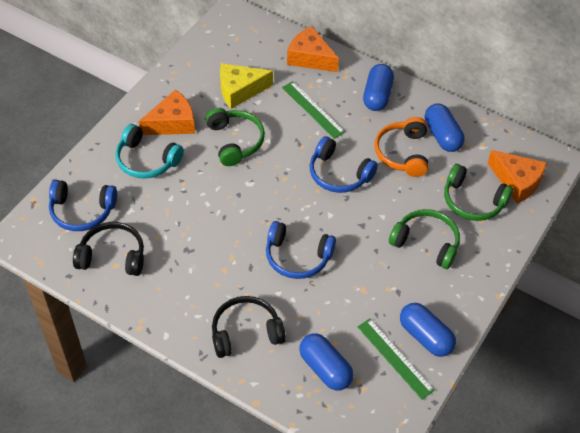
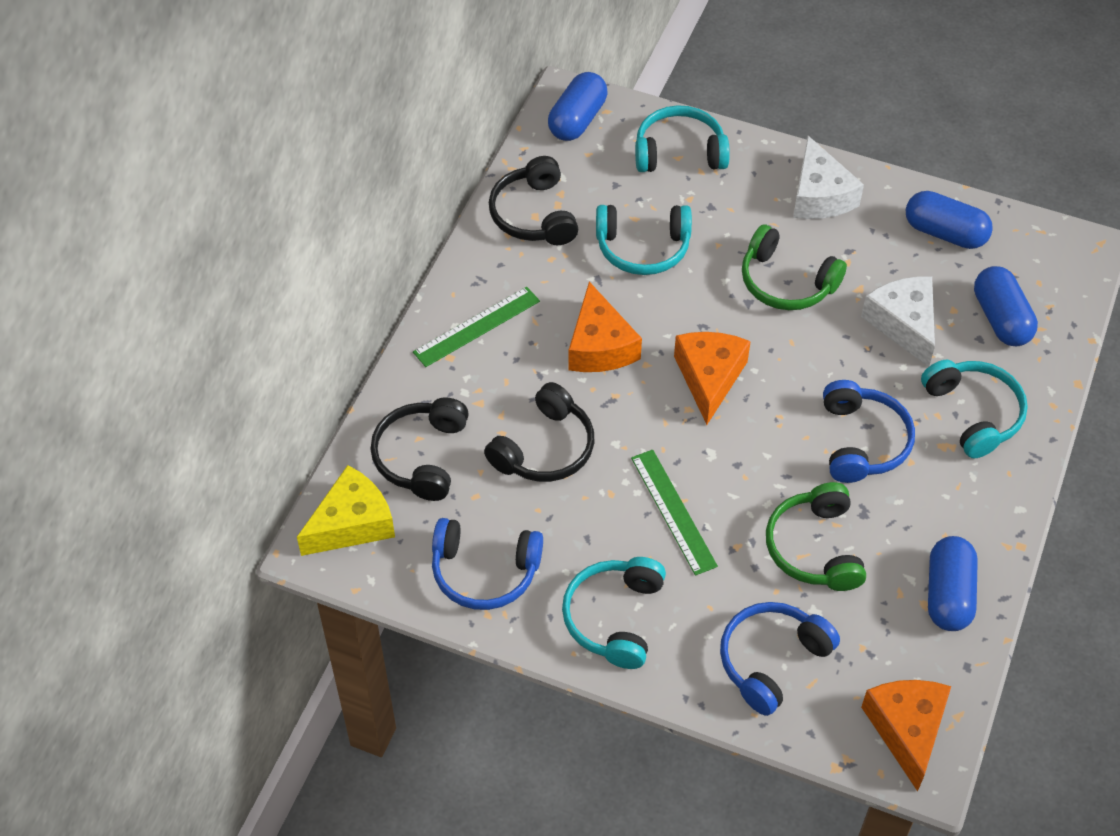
black headphones: 2 -> 3
green headphones: 3 -> 2
orange headphones: 1 -> 0
turquoise headphones: 1 -> 4
white cheese: 0 -> 2

